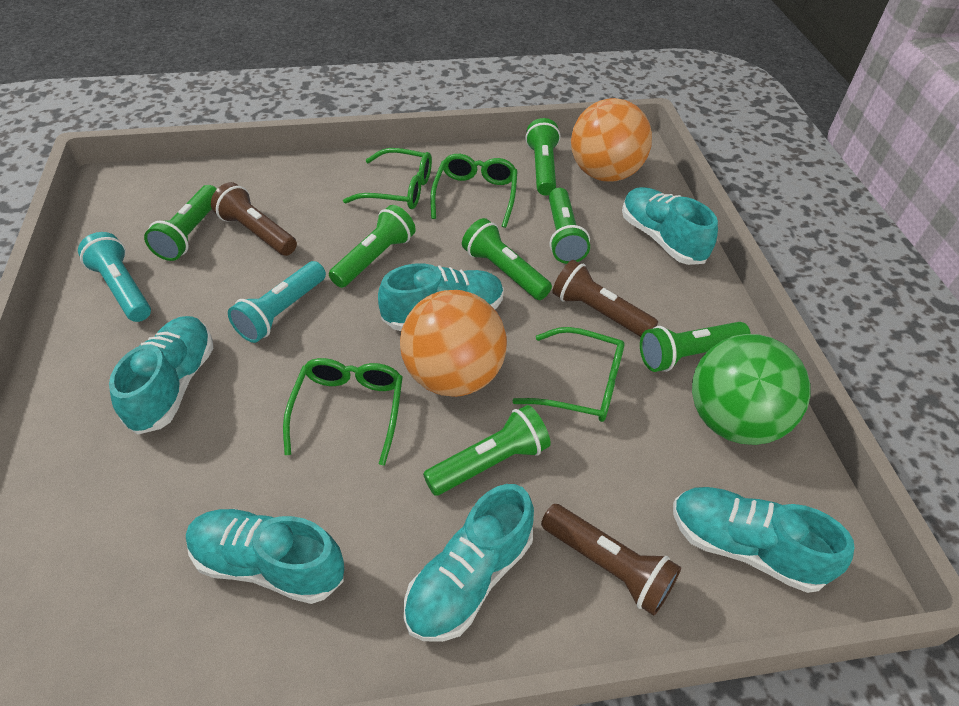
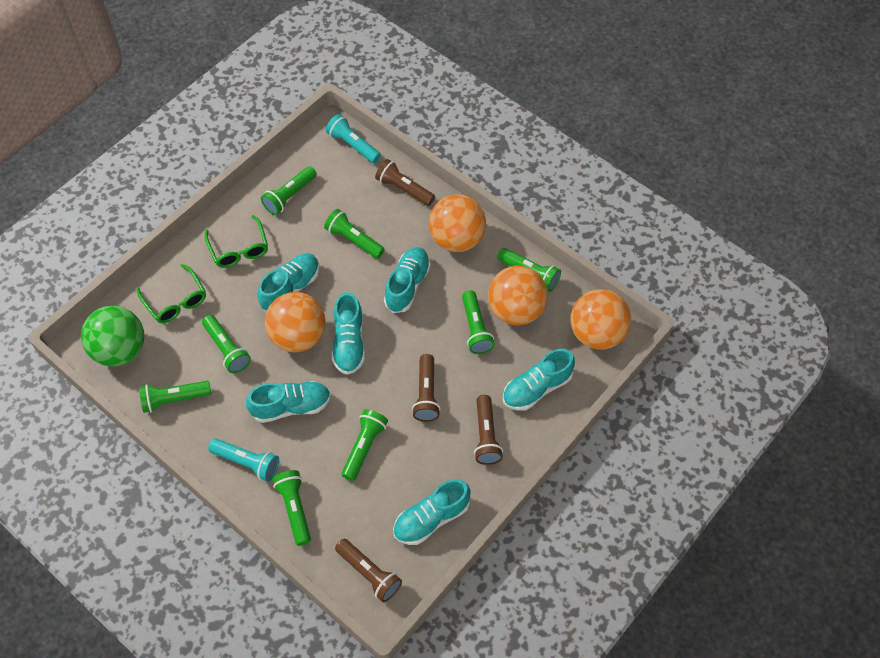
brown flashlight: 3 -> 4
green flashlight: 7 -> 8
green glasses: 4 -> 2
orange ball: 2 -> 4

